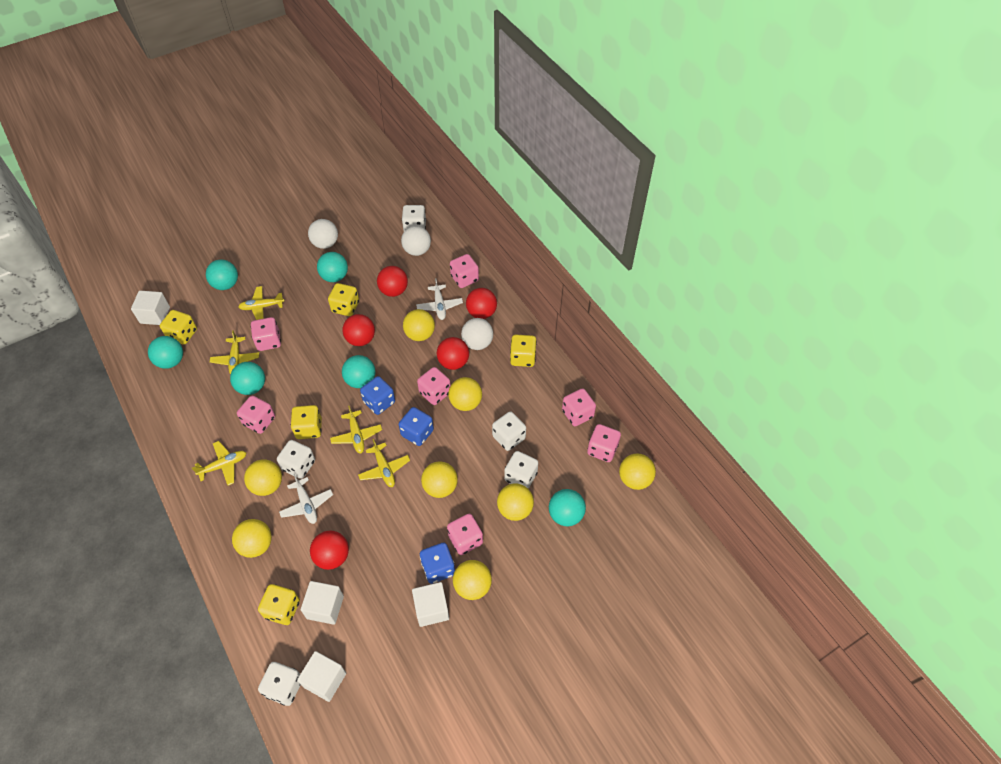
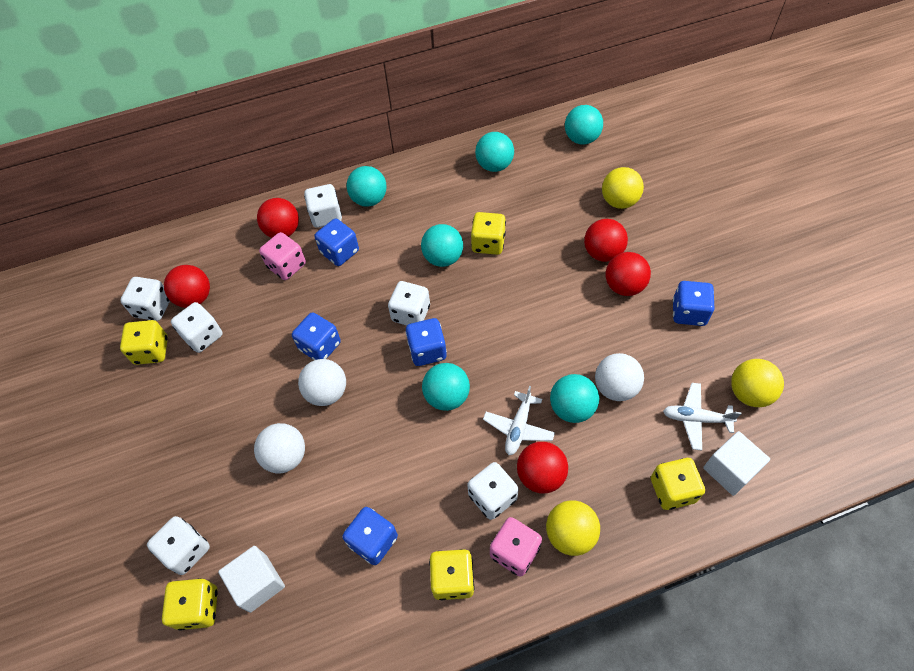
blue dice: 3 -> 5
pink dice: 7 -> 2
white cube: 4 -> 2
white dice: 5 -> 6
yellow ball: 8 -> 3
yellow plane: 5 -> 0

